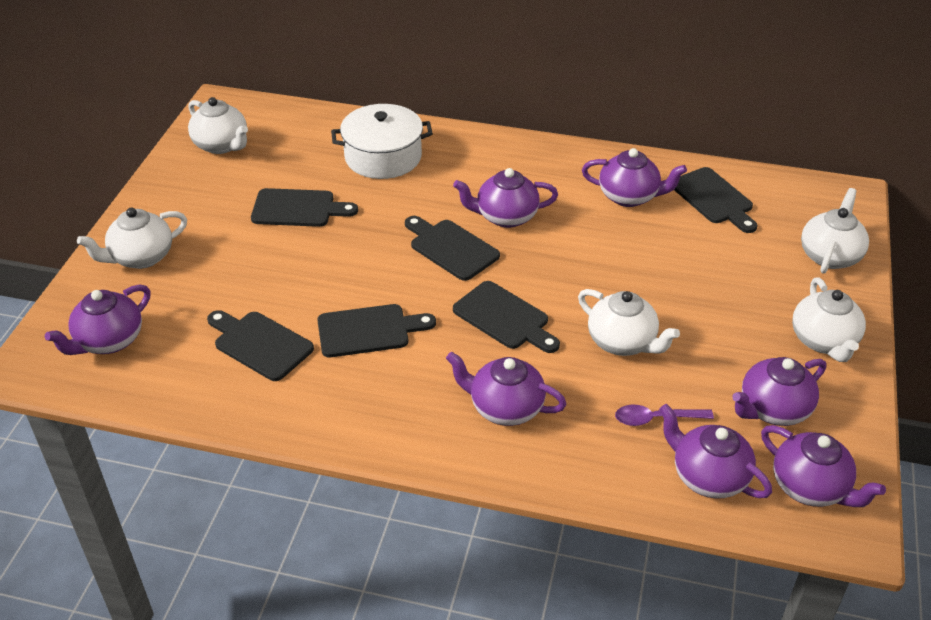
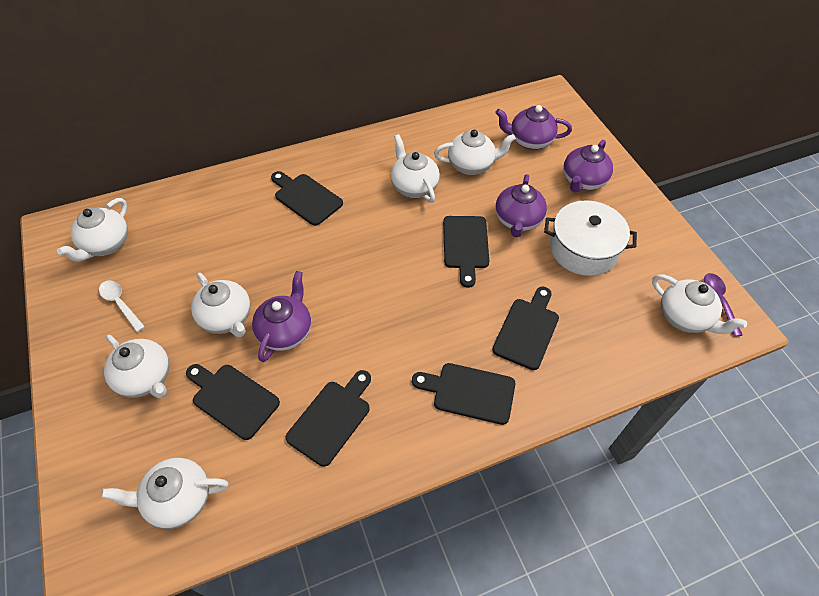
purple teapot: 7 -> 4
white spoon: 0 -> 1
white teapot: 5 -> 7

